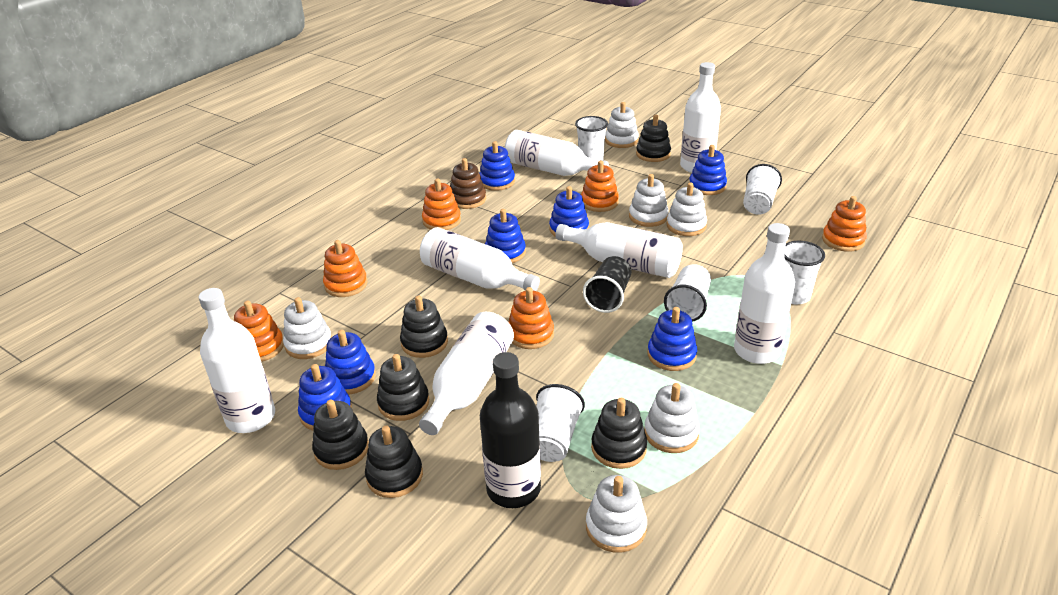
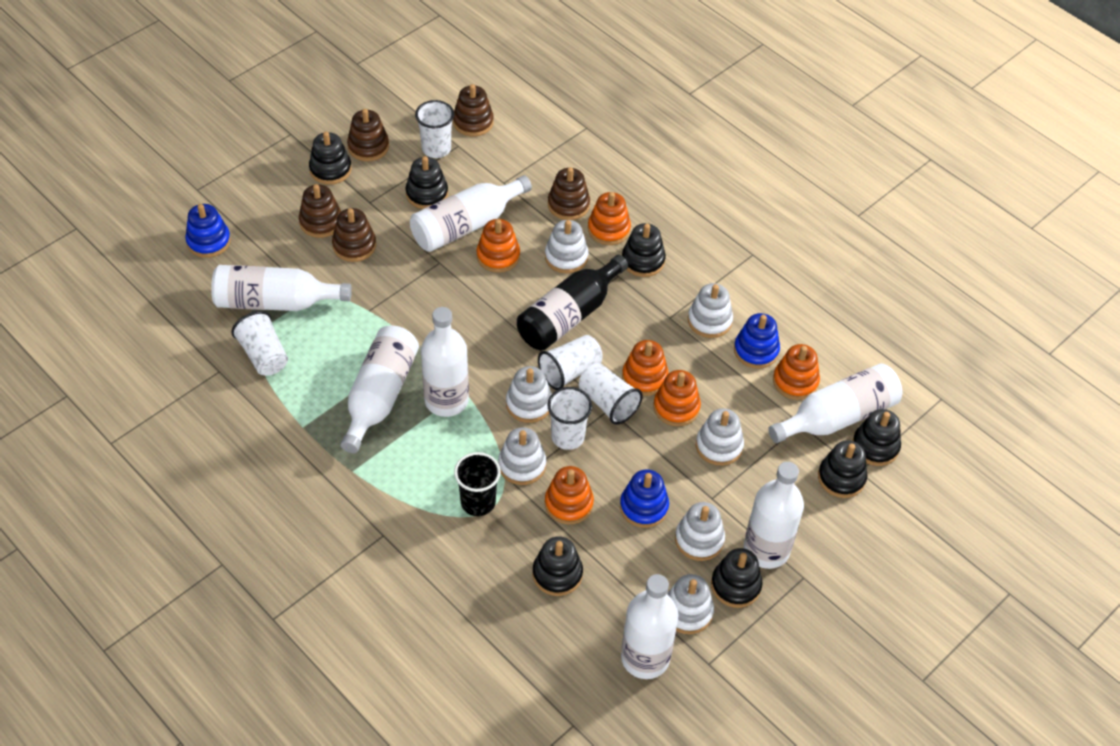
black stacking toy: 6 -> 7
blue stacking toy: 7 -> 3
brown stacking toy: 1 -> 5
white stacking toy: 6 -> 7

